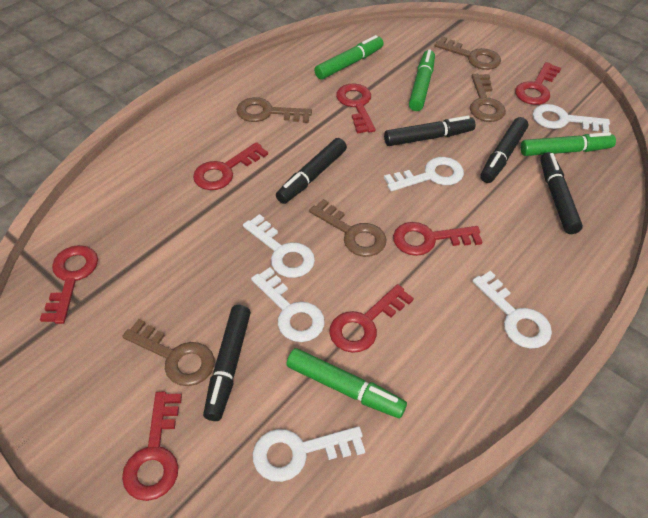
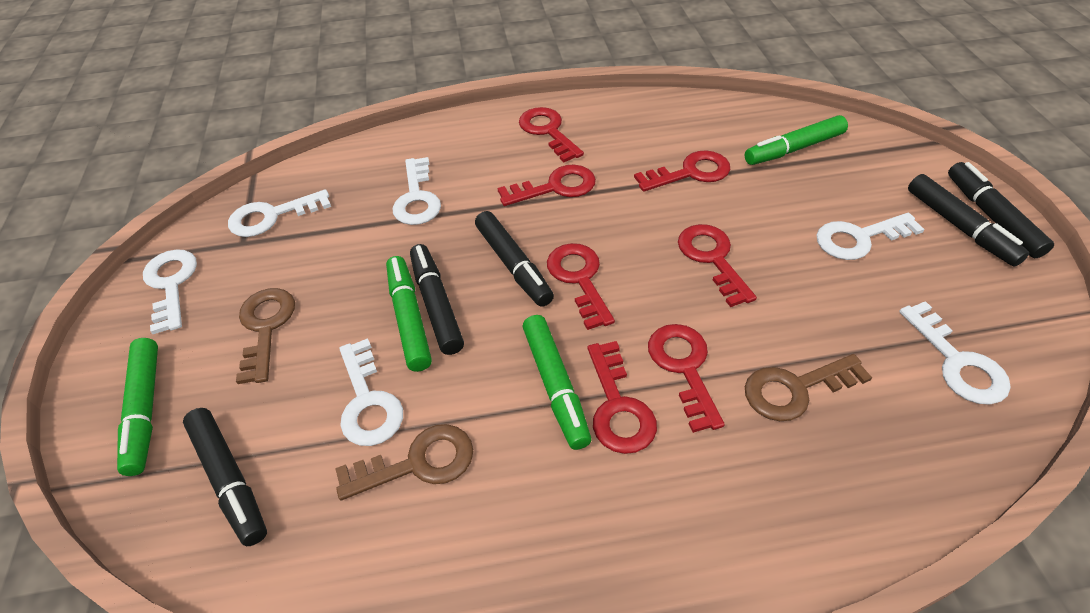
brown key: 5 -> 3

